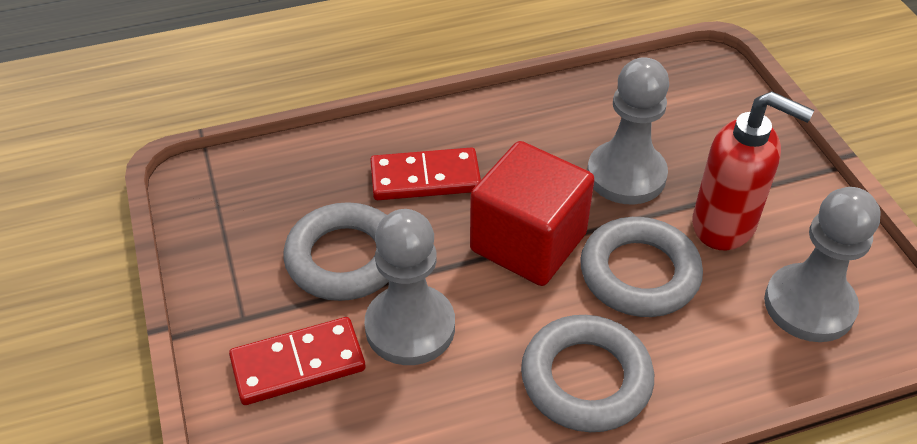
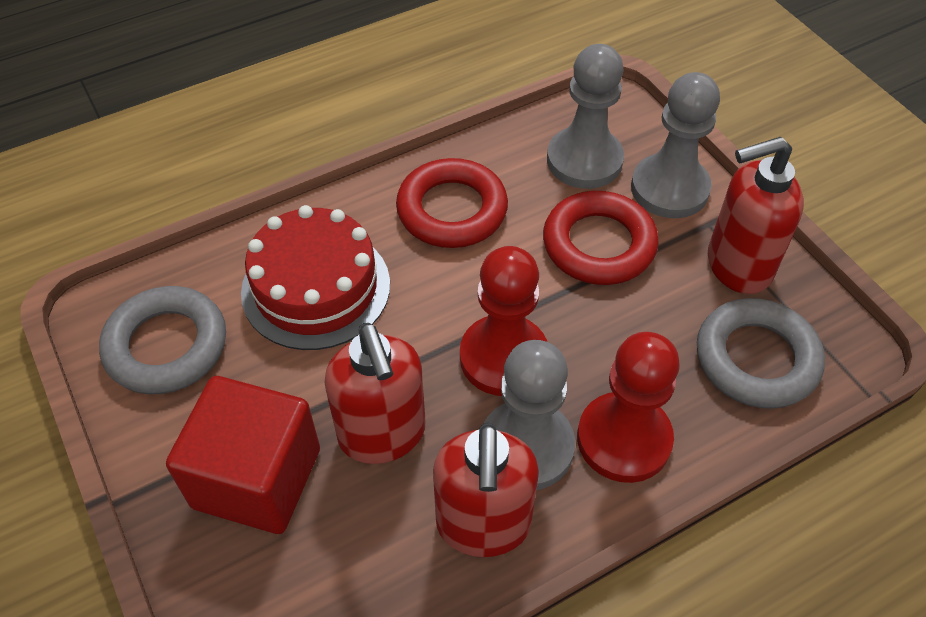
grey ring: 3 -> 2
red cake: 0 -> 1
red domino: 2 -> 0
red pawn: 0 -> 2
red ring: 0 -> 2
red soap dispenser: 1 -> 3

